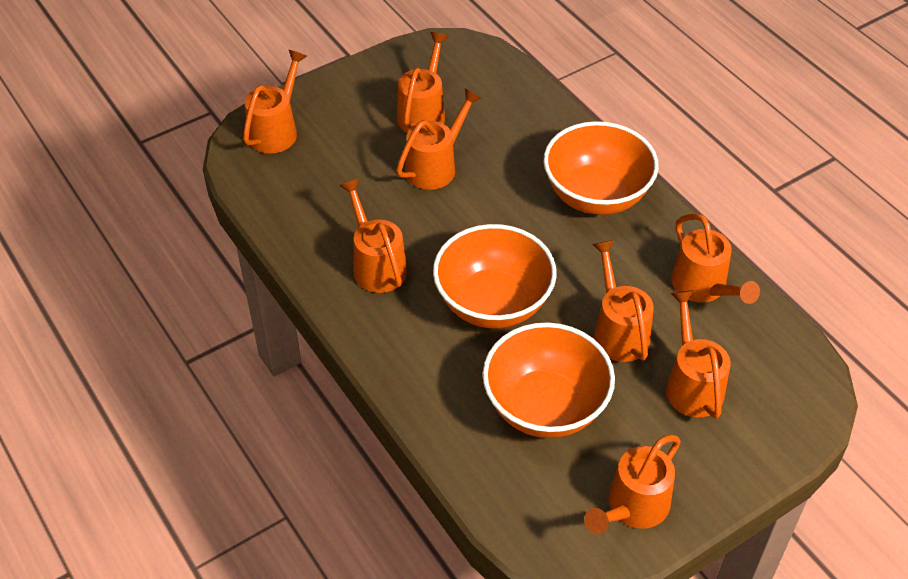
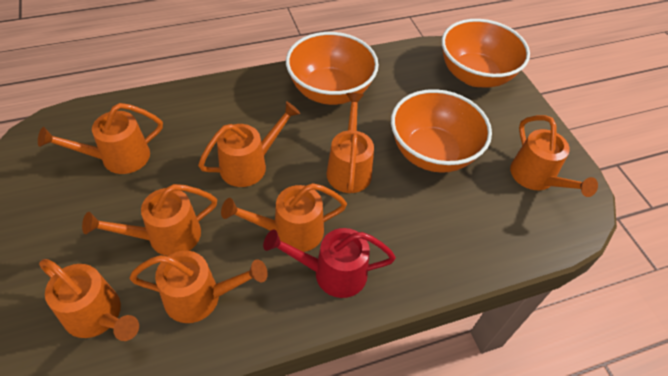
red watering can: 0 -> 1

